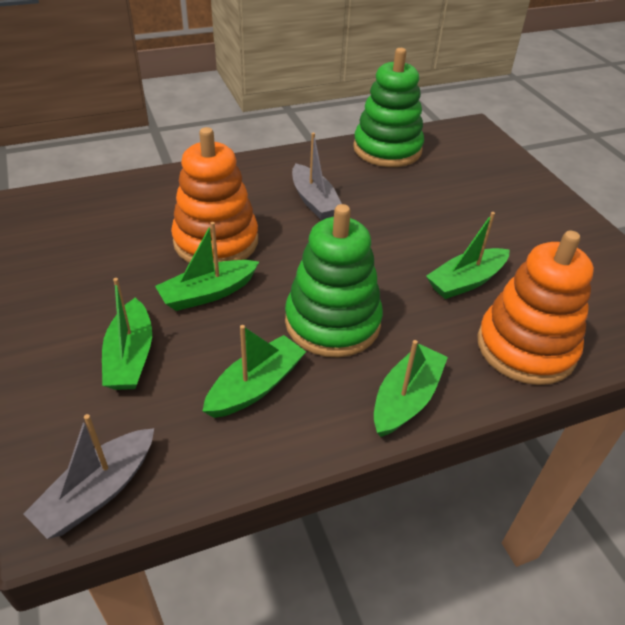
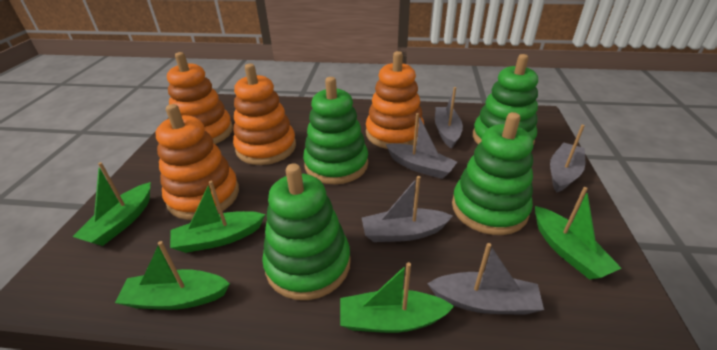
green stacking toy: 2 -> 4
grey boat: 2 -> 5
orange stacking toy: 2 -> 4

